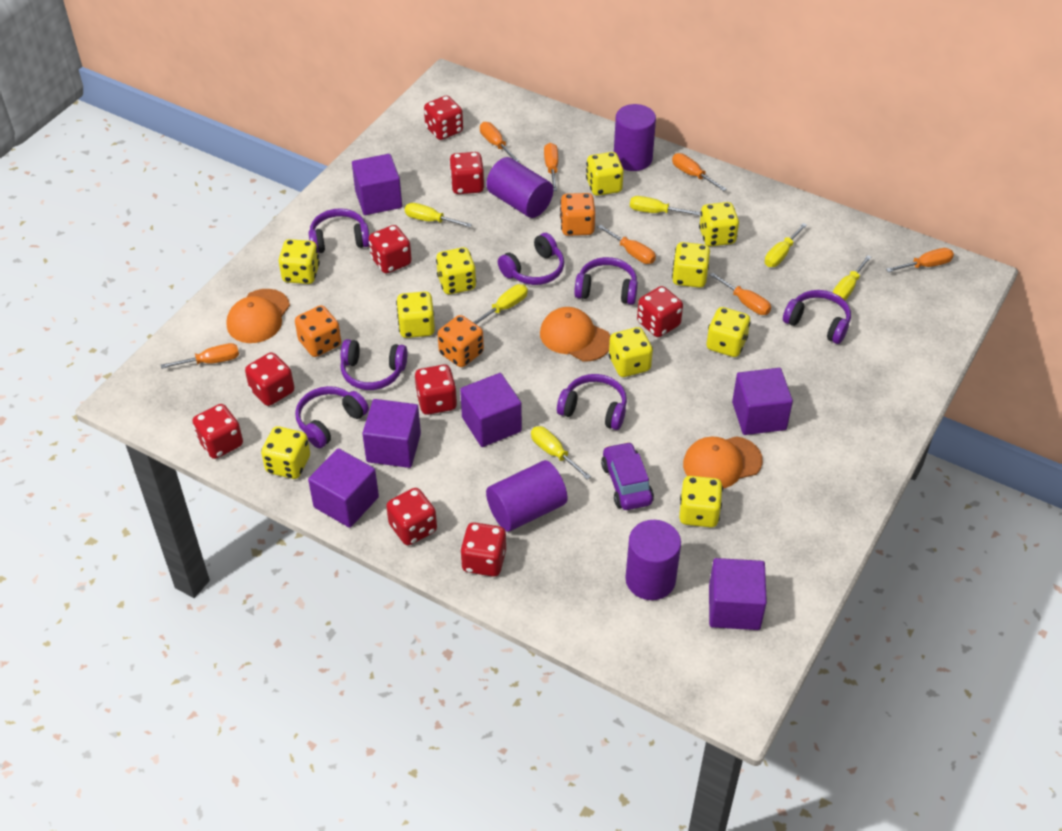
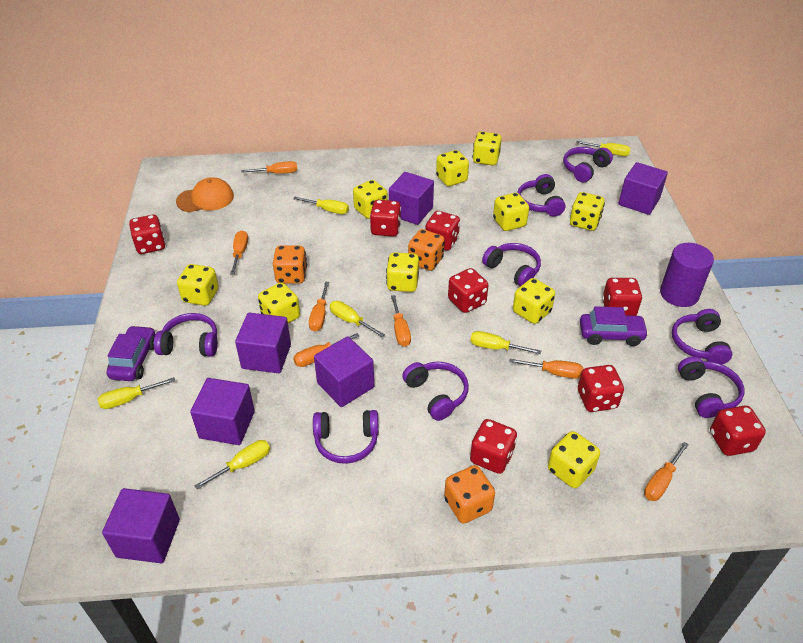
orange cap: 3 -> 1
purple car: 1 -> 2
purple cylinder: 4 -> 1
purple headphones: 7 -> 8
red dice: 9 -> 8

